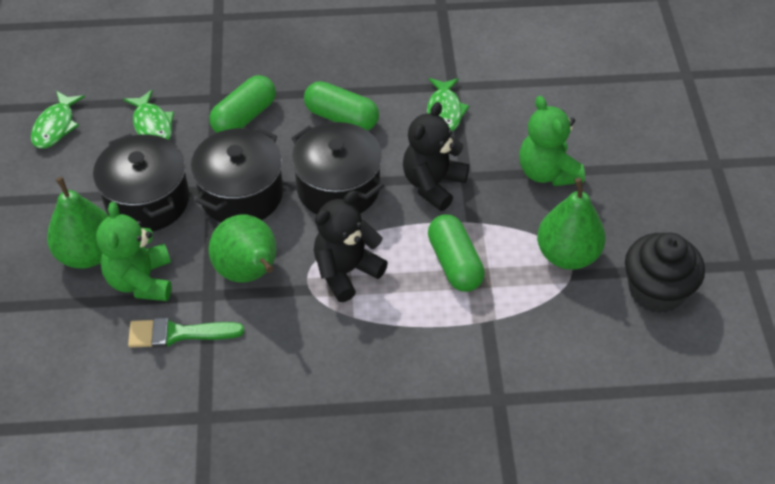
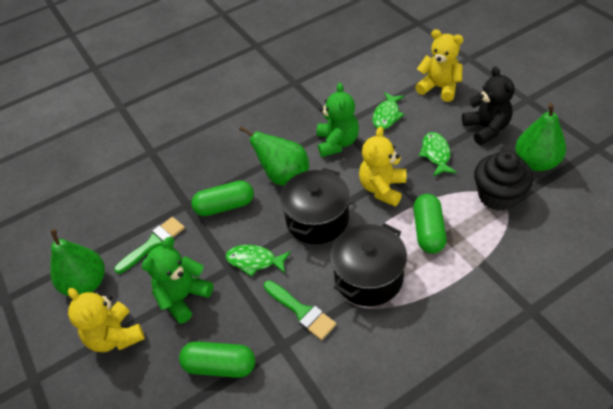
black pot: 3 -> 2
black teddy bear: 2 -> 1
green brush: 1 -> 2
yellow teddy bear: 0 -> 3

